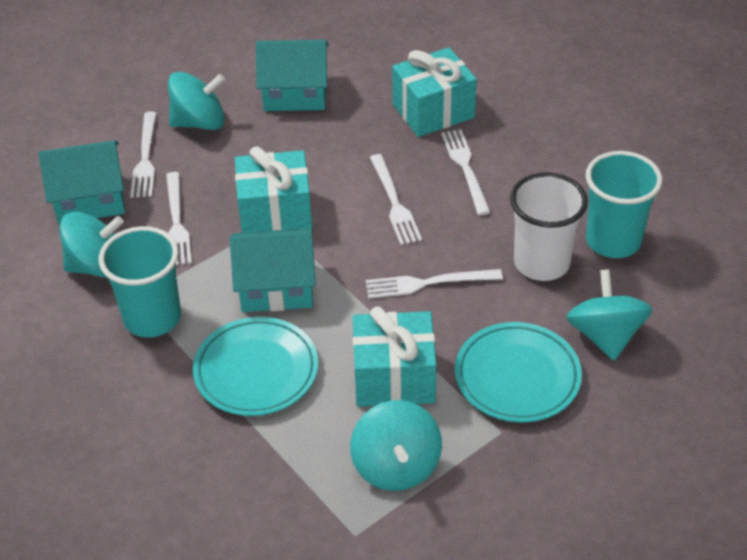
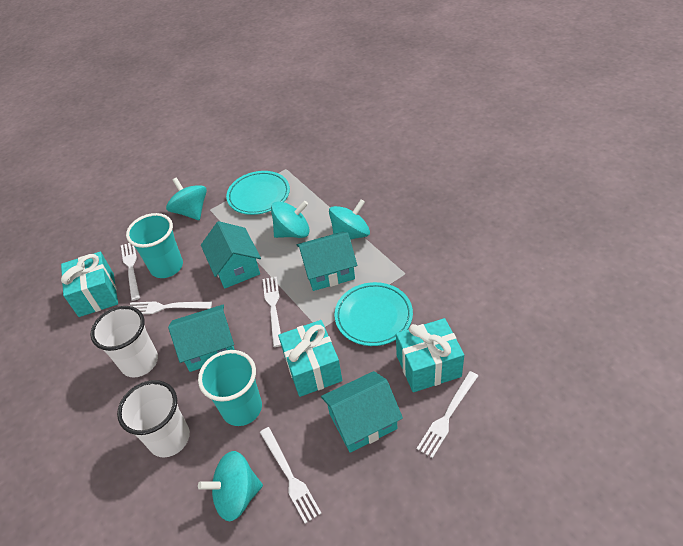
turquoise house: 3 -> 4
white cup: 1 -> 2

